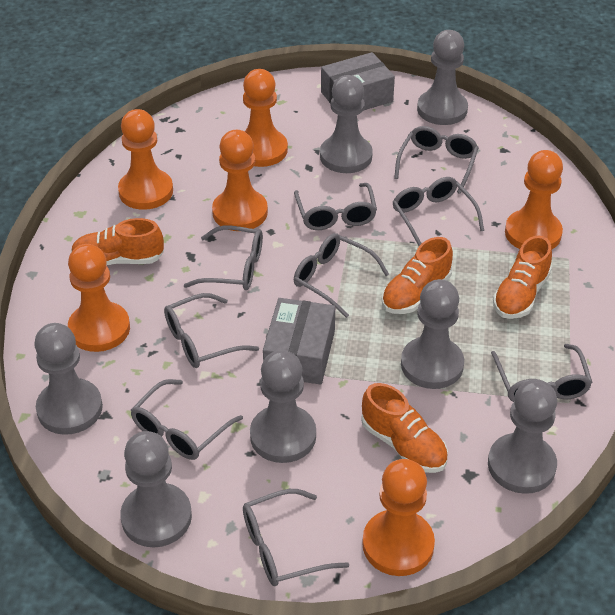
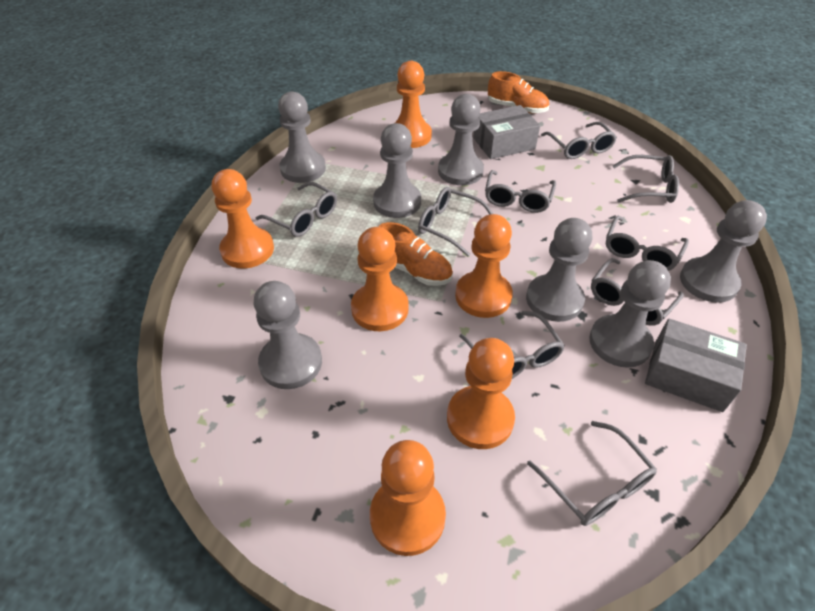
orange shoe: 4 -> 2

